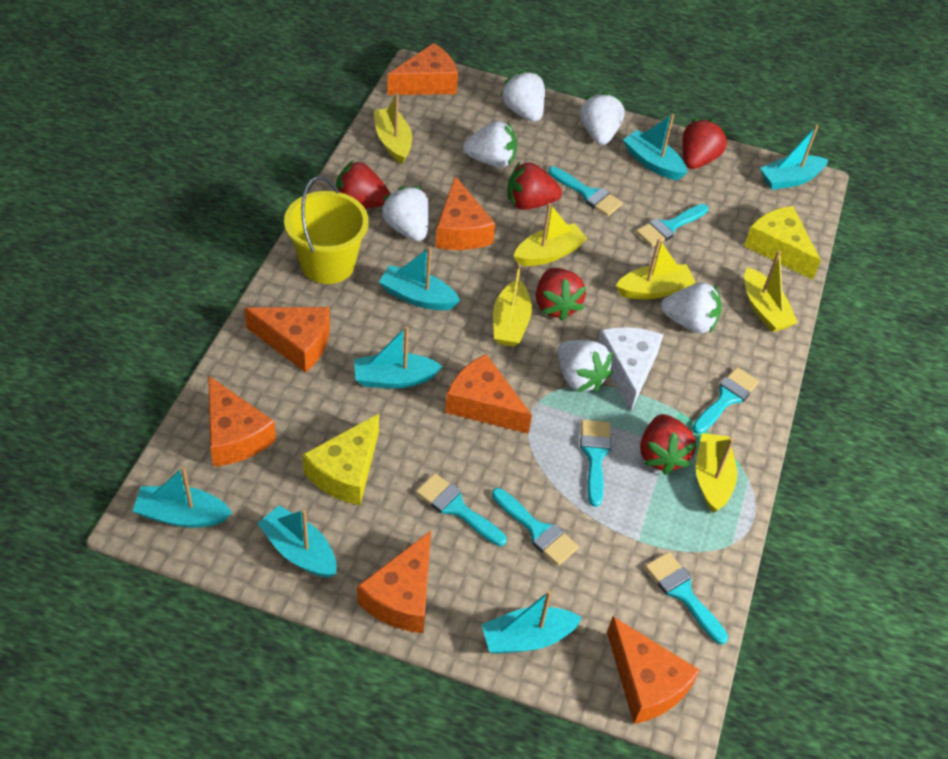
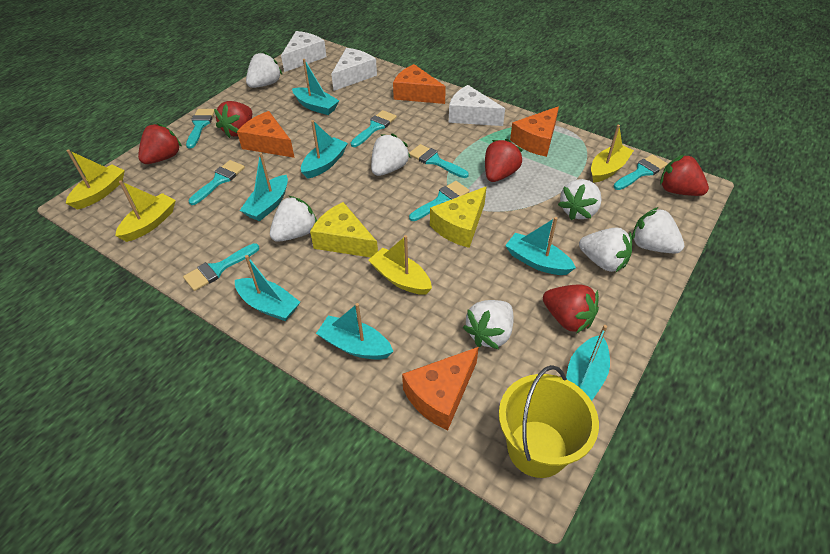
orange cheese: 7 -> 4
white cheese: 1 -> 3
white strawberry: 6 -> 7
yellow boat: 6 -> 4

